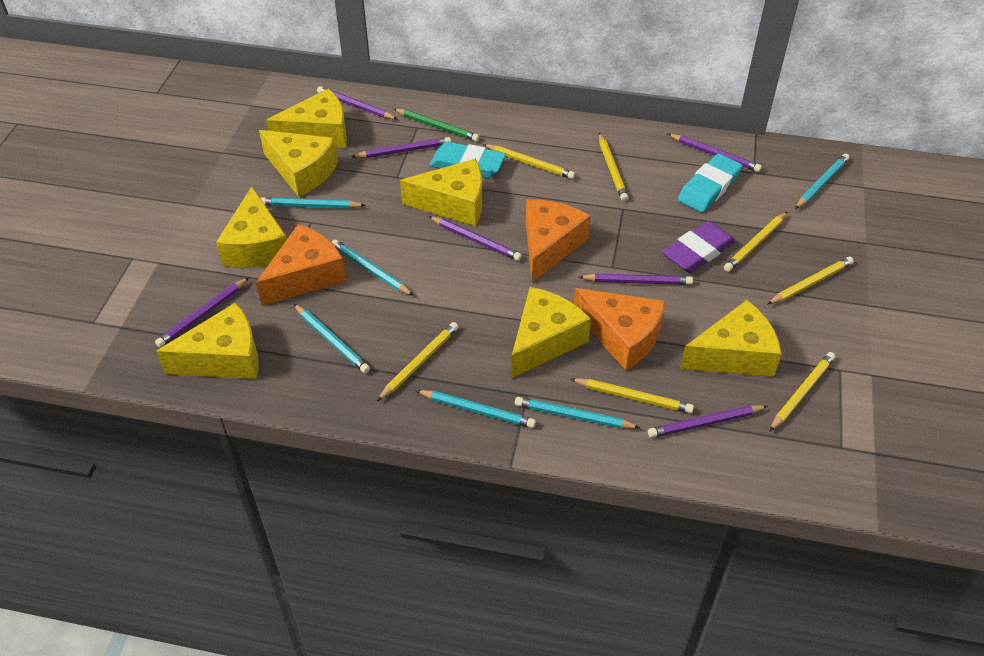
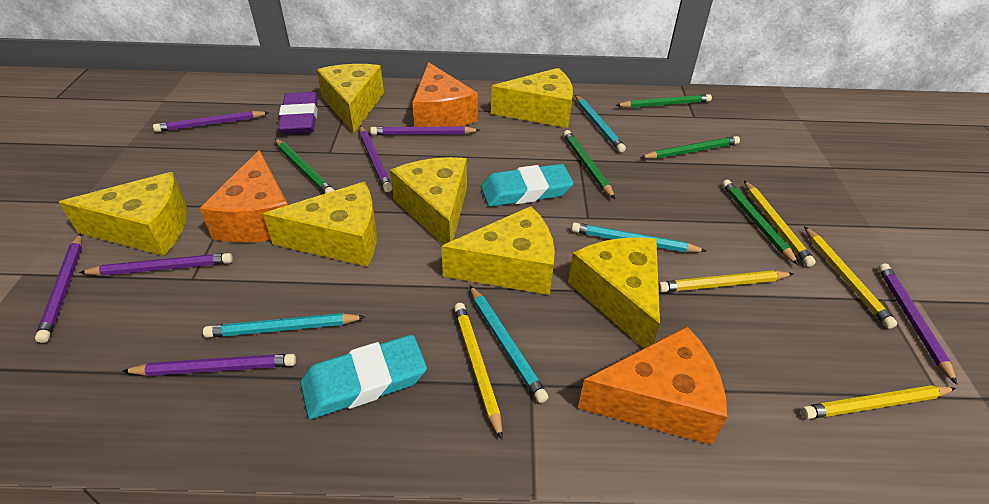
green pencil: 1 -> 5
turquoise pencil: 6 -> 4
yellow pencil: 7 -> 5

